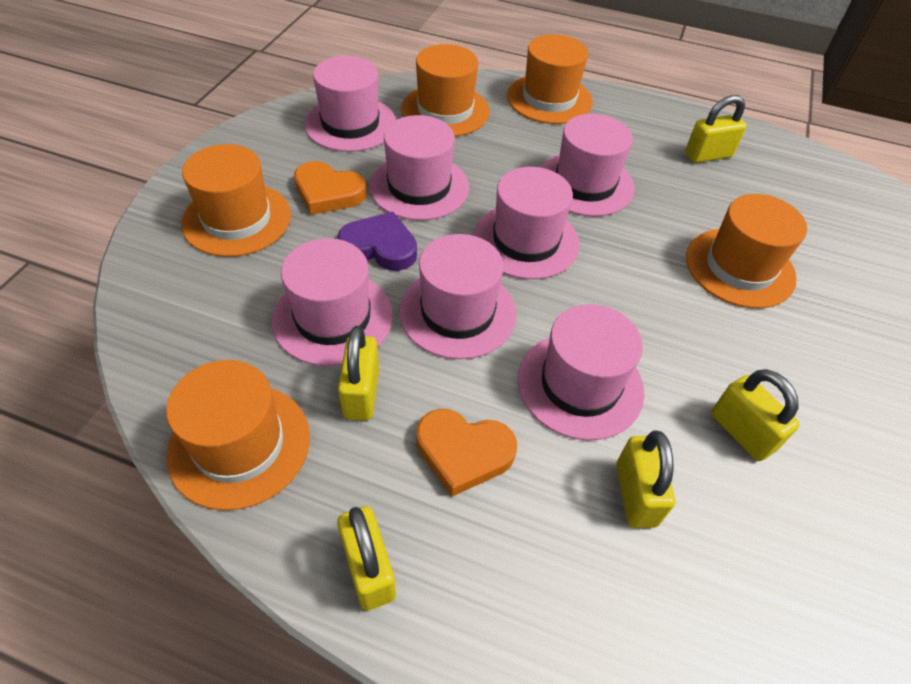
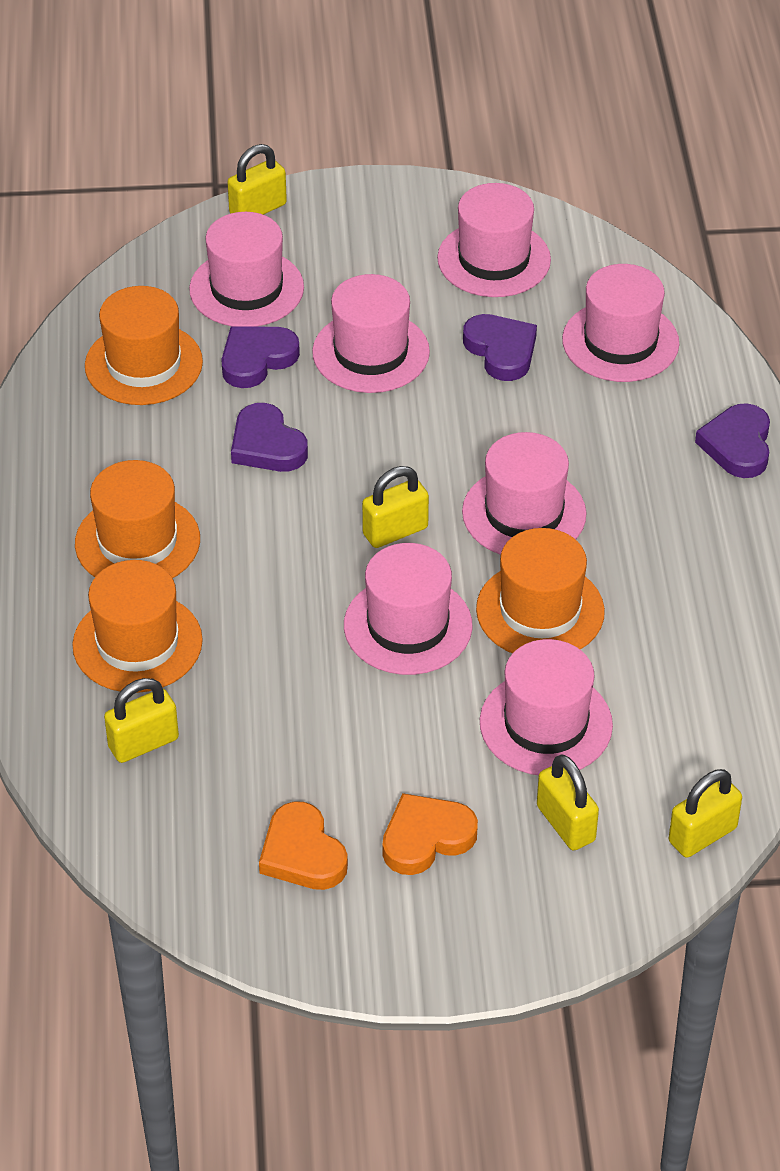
orange hat: 5 -> 4
purple heart: 1 -> 4

